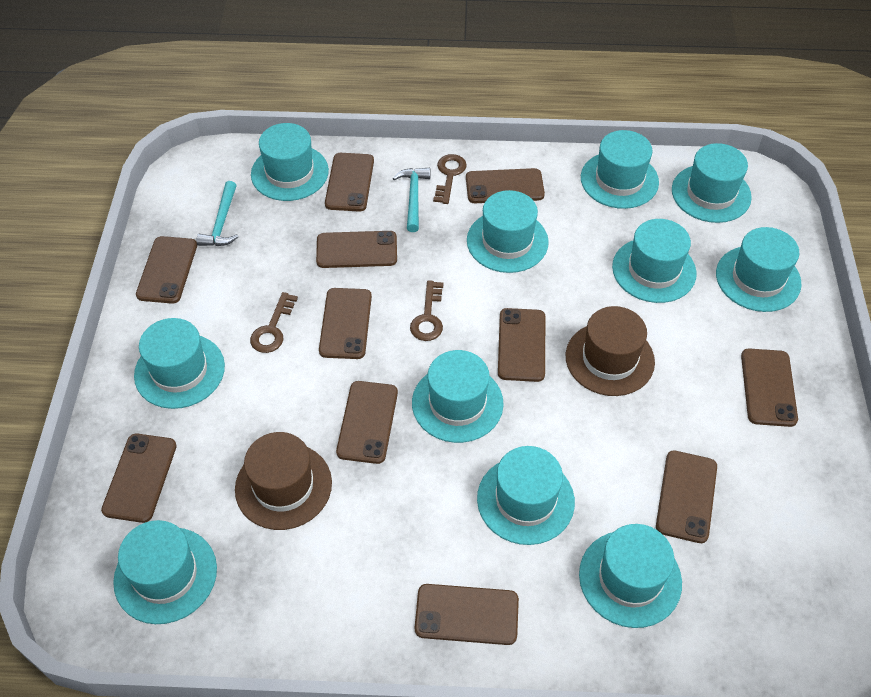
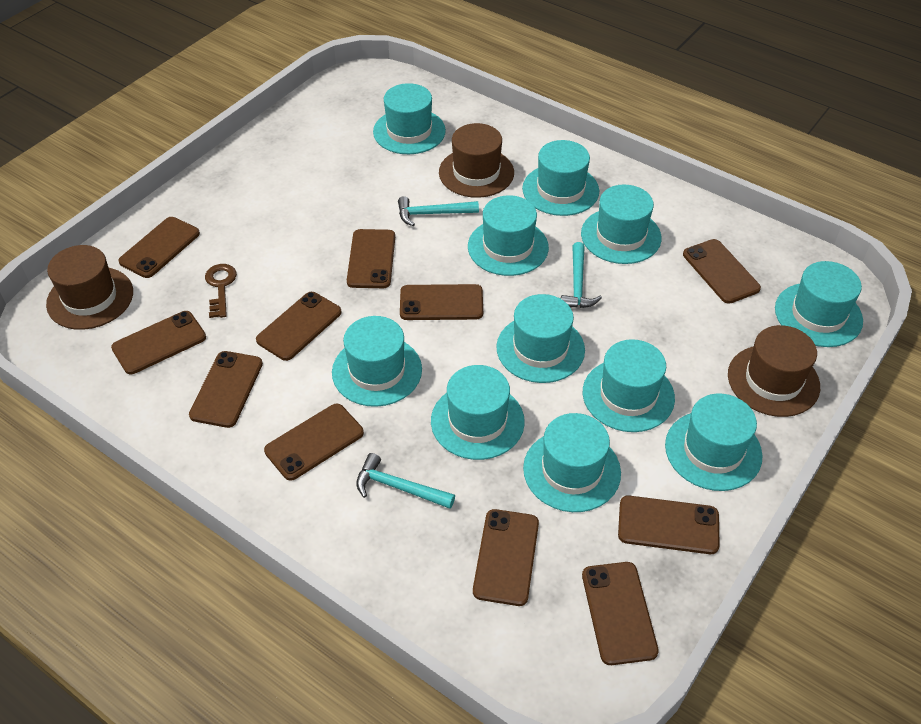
brown hat: 2 -> 3
brown key: 3 -> 1
turquoise hammer: 2 -> 3

